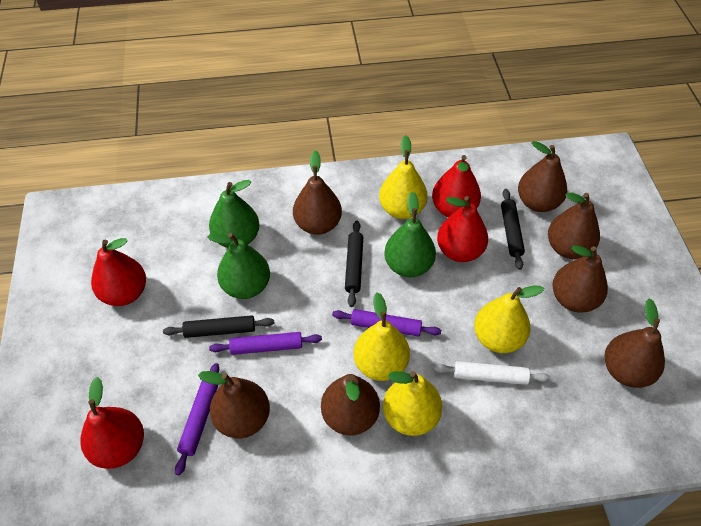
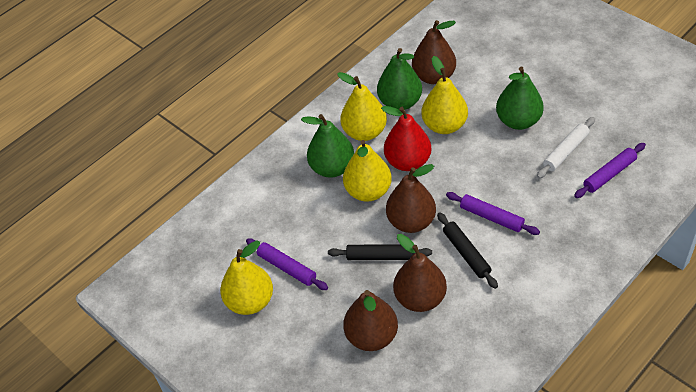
black rolling pin: 3 -> 2
brown pear: 7 -> 4
red pear: 4 -> 1

